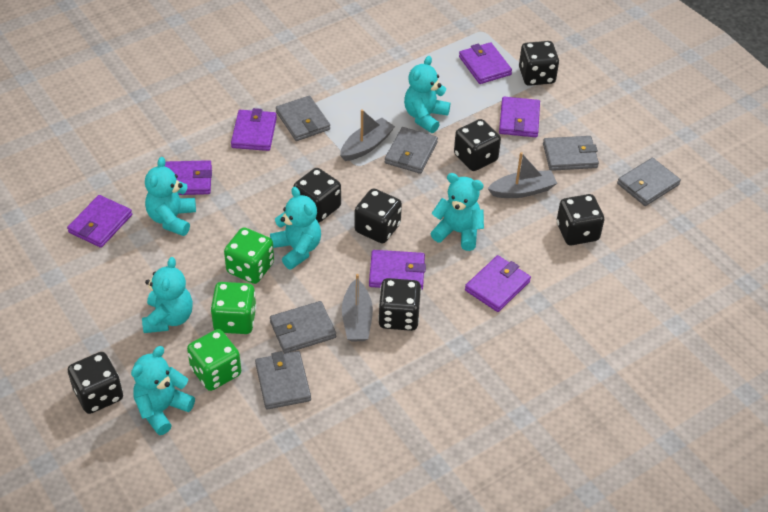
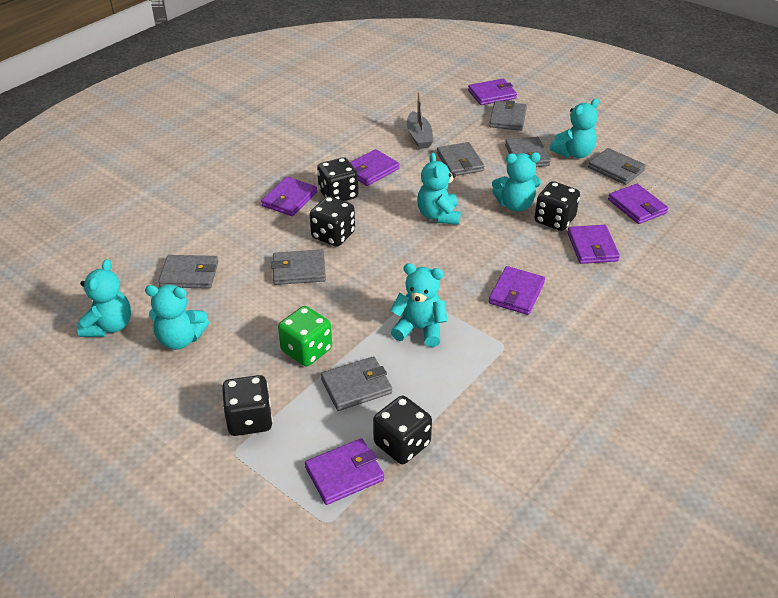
black dice: 7 -> 5
green dice: 3 -> 1
grey boat: 3 -> 1
grey wallet: 6 -> 7

